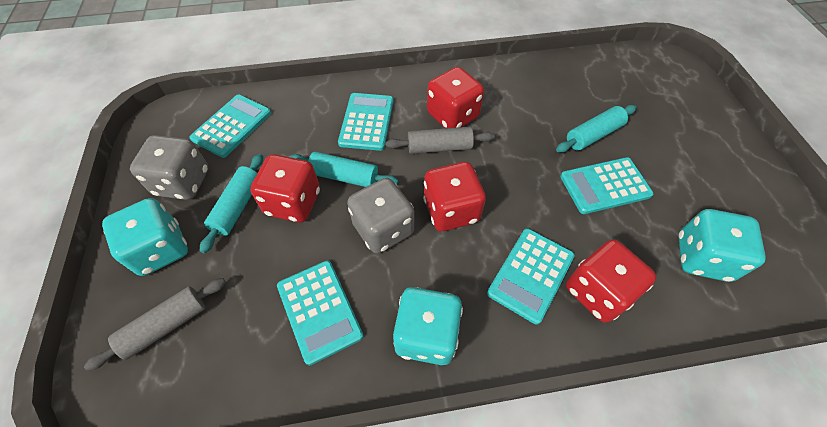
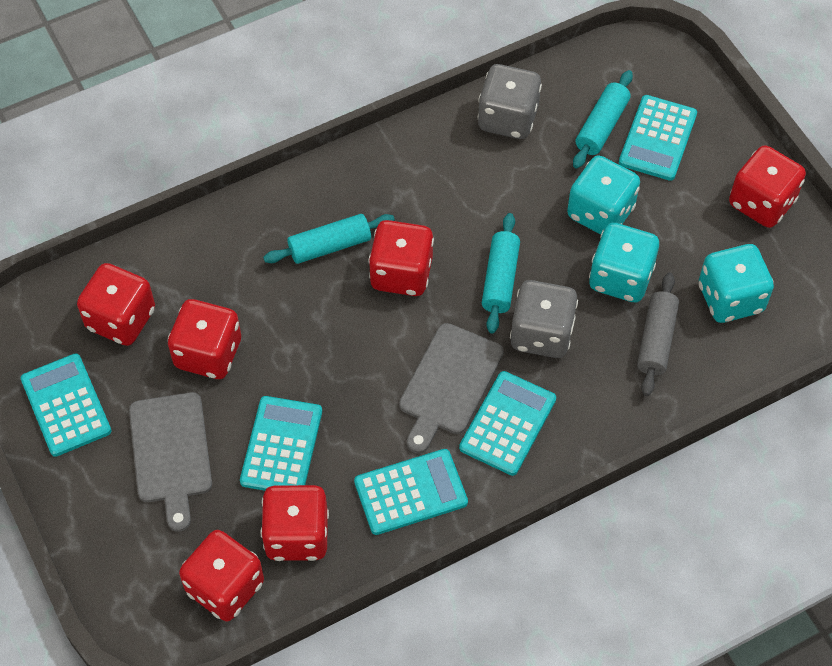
grey cutting board: 0 -> 2
grey rolling pin: 2 -> 1
red dice: 4 -> 6

